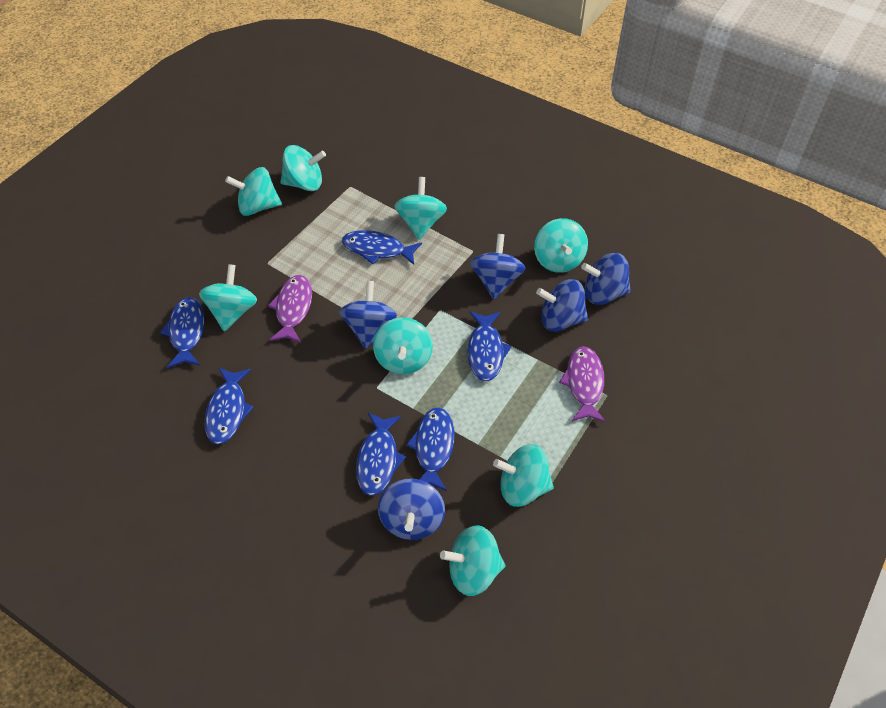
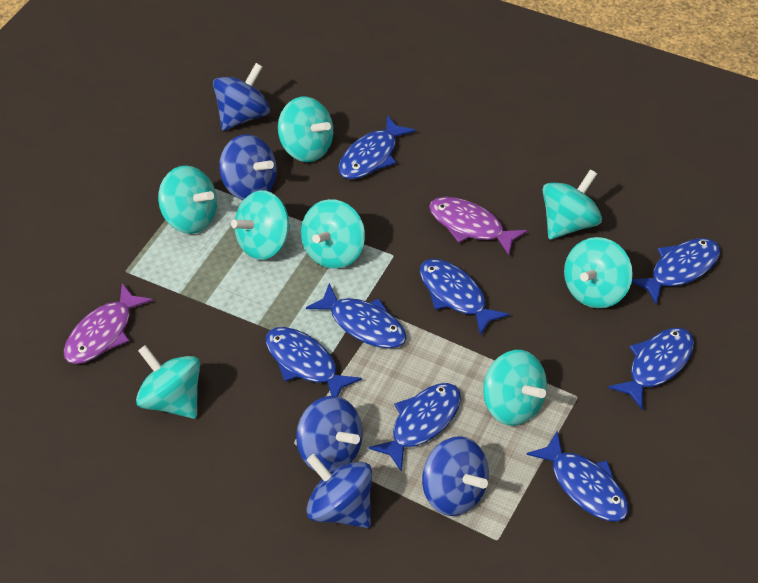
blue fish: 6 -> 8

